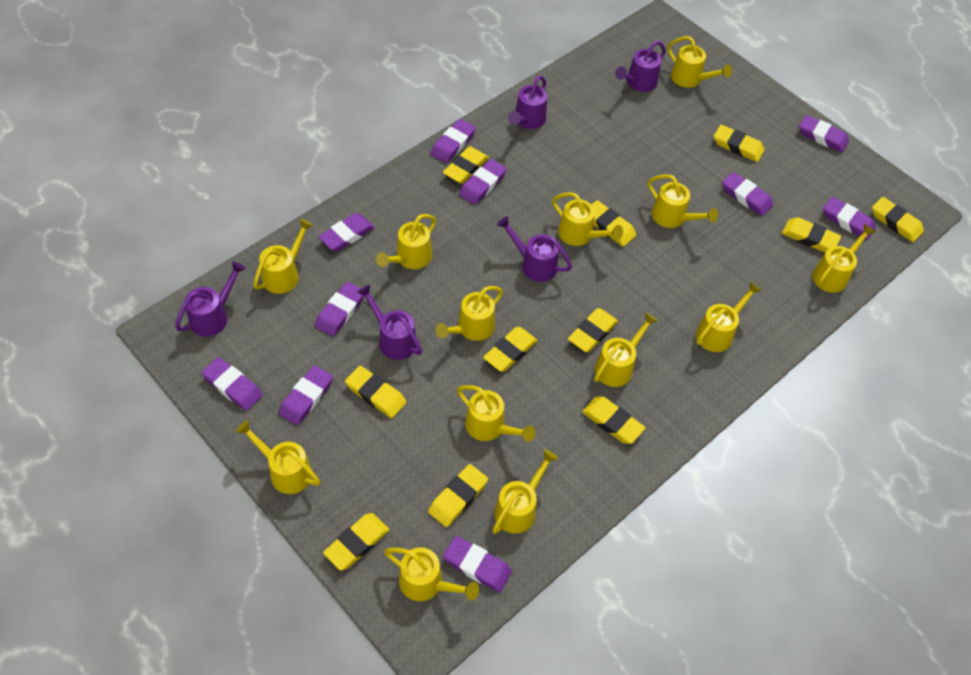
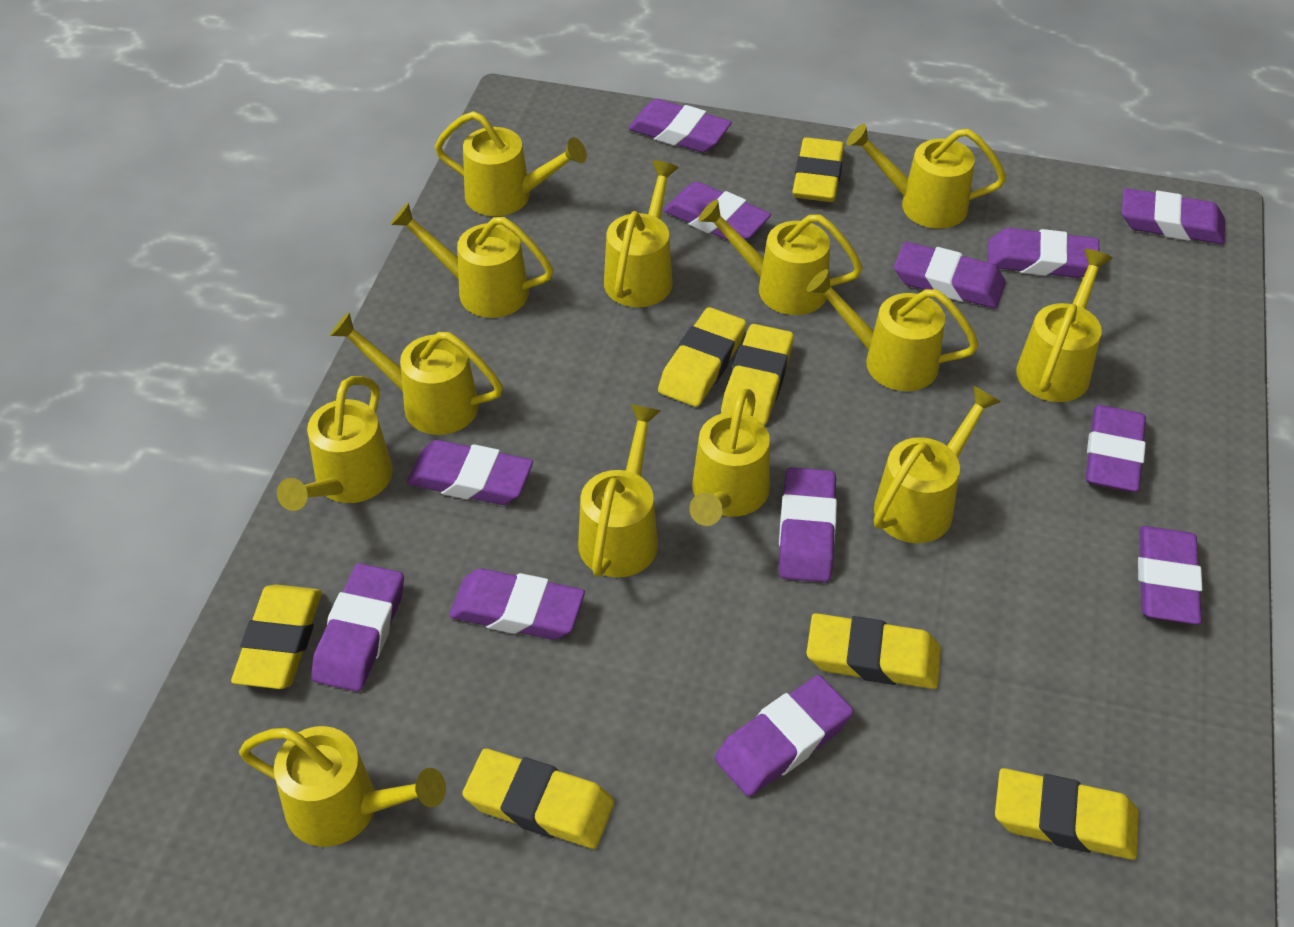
purple eraser: 10 -> 12
purple watering can: 5 -> 0
yellow eraser: 11 -> 7

